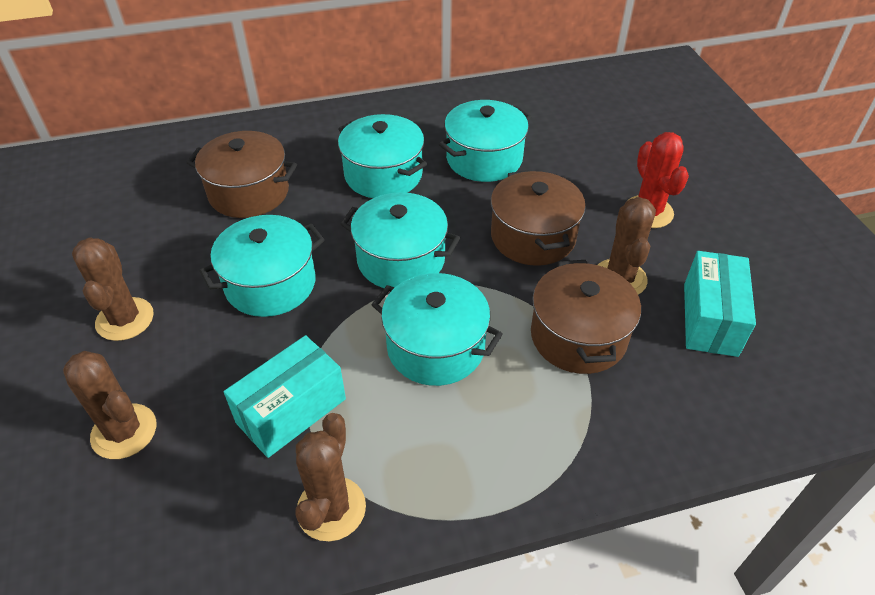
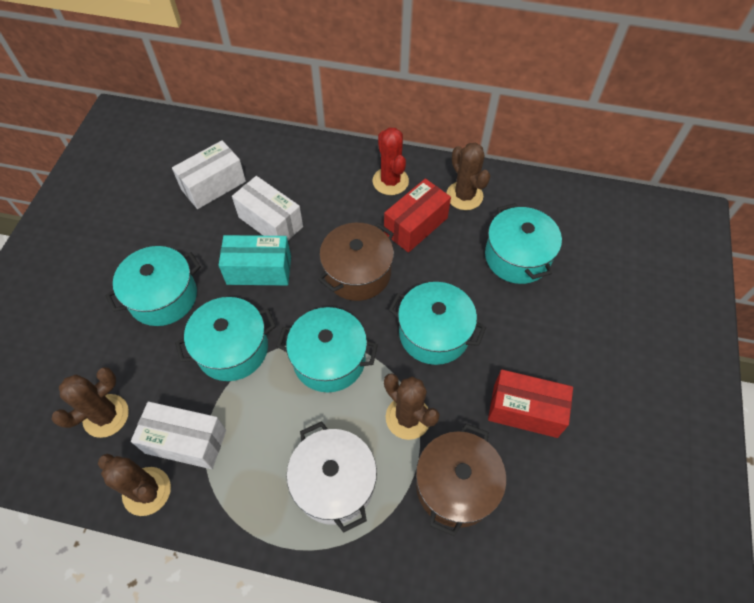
brown pot: 3 -> 2
red box: 0 -> 2
turquoise box: 2 -> 1
white box: 0 -> 3
white pot: 0 -> 1

